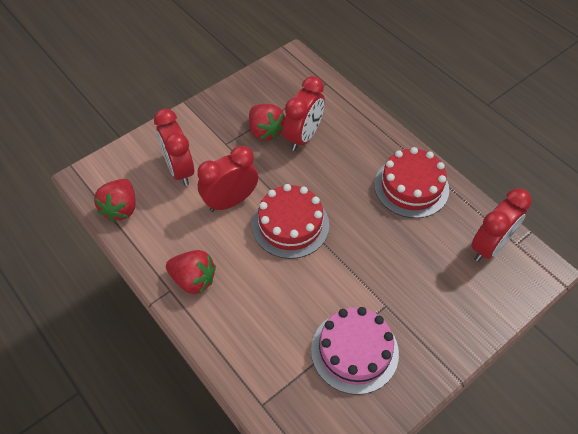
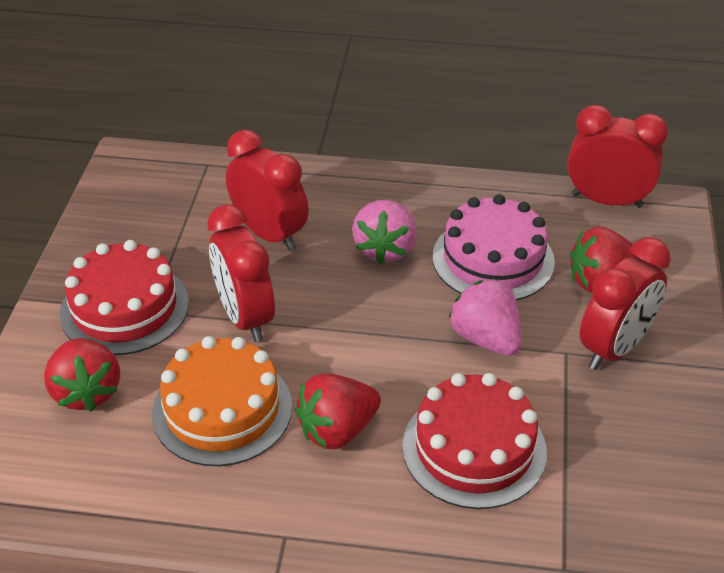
orange cake: 0 -> 1
pink strawberry: 0 -> 2

